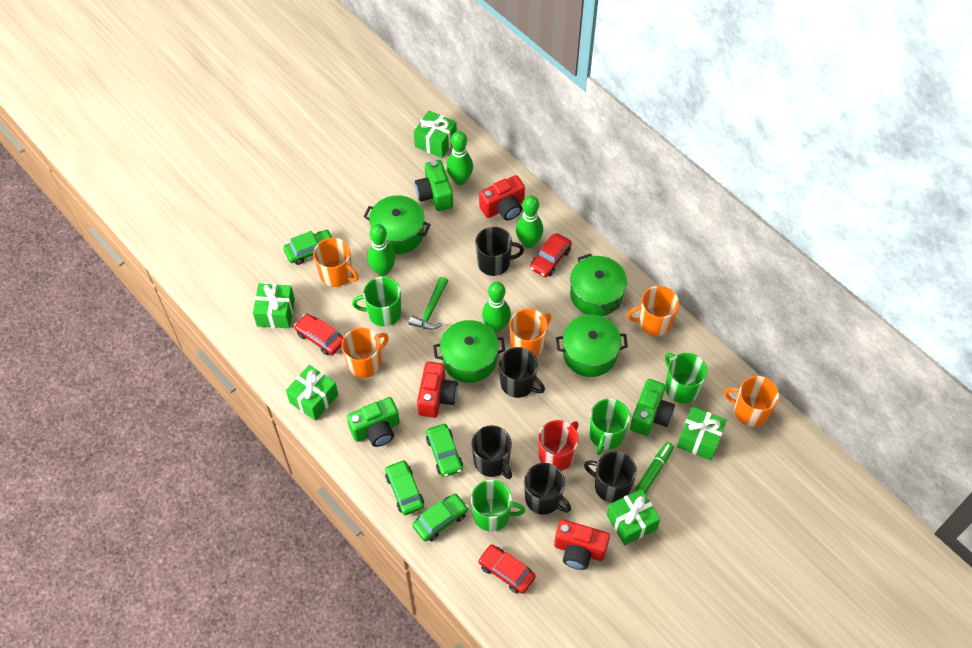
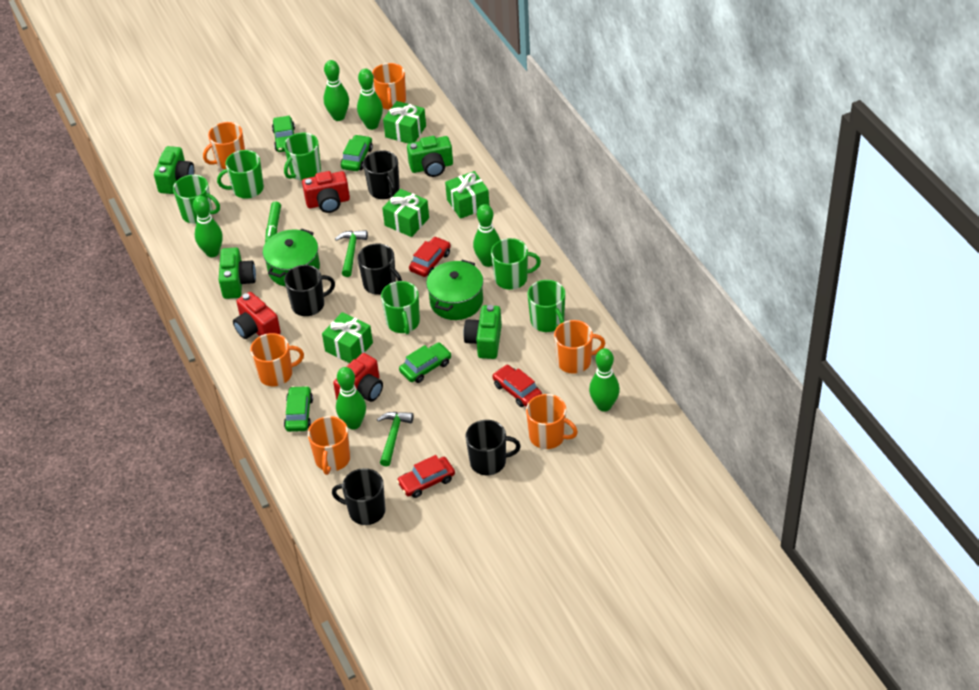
green bowling pin: 4 -> 6
green camera: 3 -> 4
green gift: 5 -> 4
green hammer: 1 -> 2
green mug: 4 -> 6
green pot: 4 -> 2
orange mug: 5 -> 6
red mug: 1 -> 0

